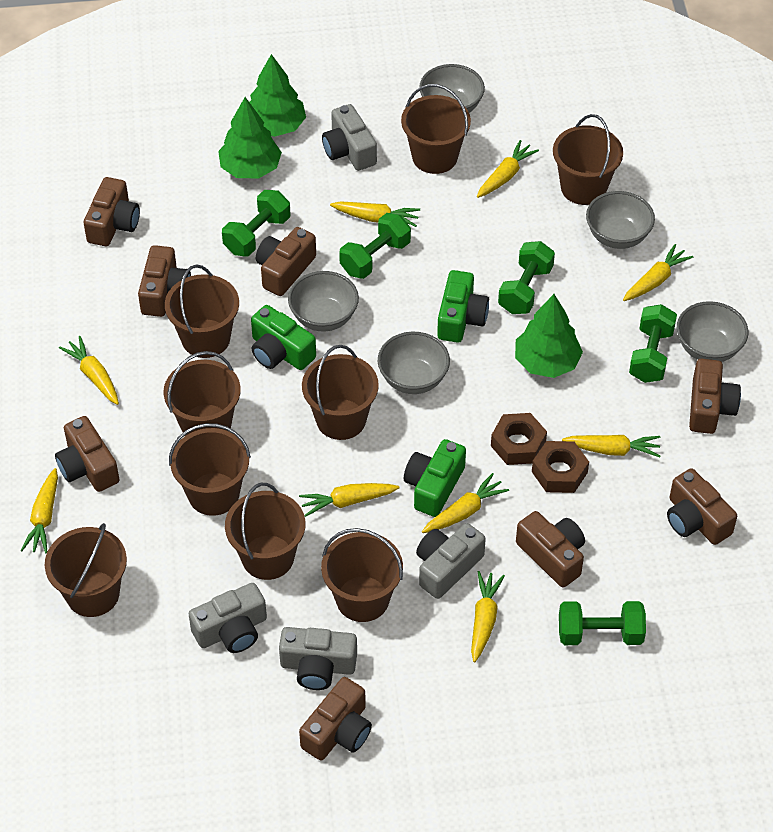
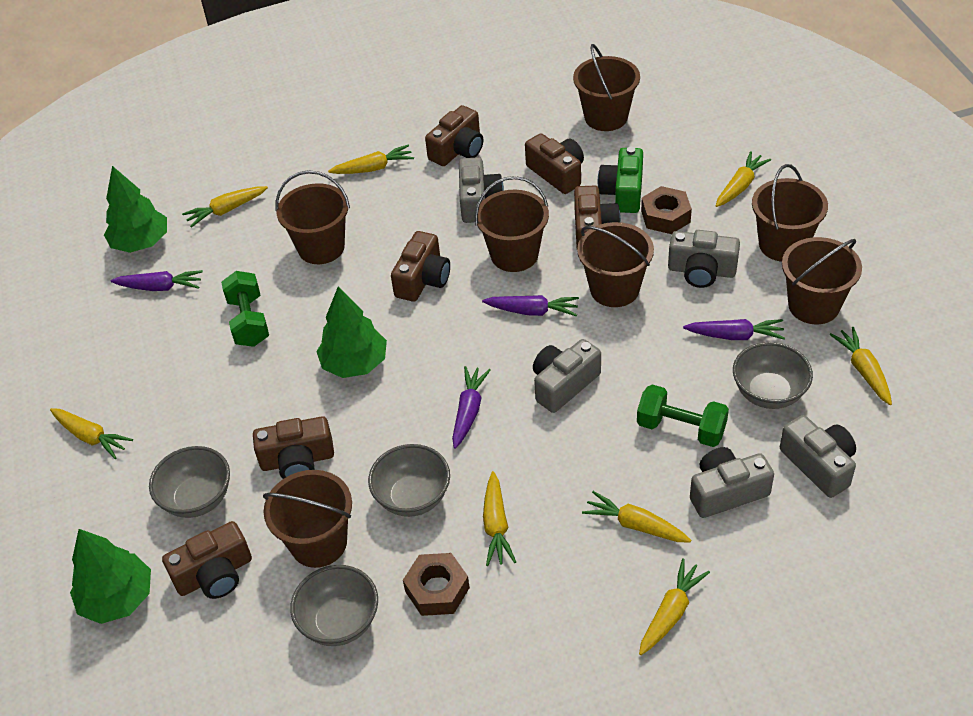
brown bucket: 9 -> 7
brown camera: 8 -> 6
green camera: 3 -> 1
green dumbbell: 5 -> 2
grey bowl: 5 -> 4
grey camera: 4 -> 5
purple carrot: 0 -> 4
yellow carrot: 9 -> 8

